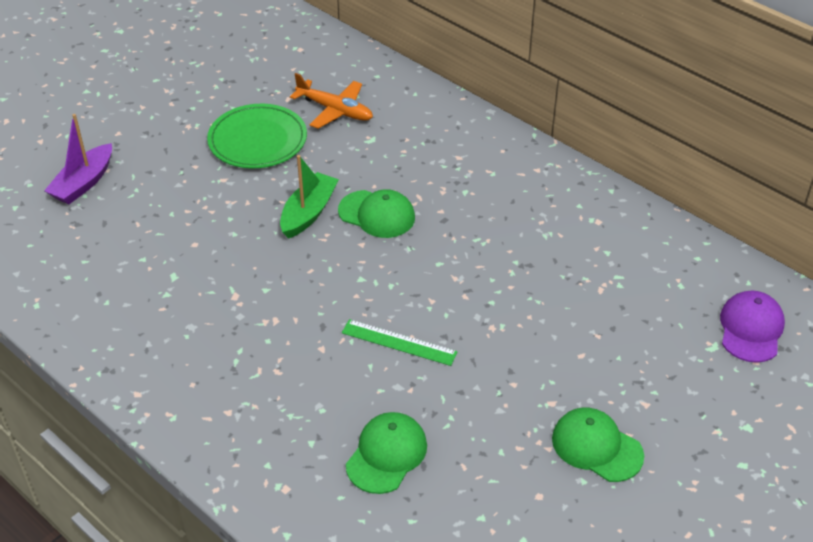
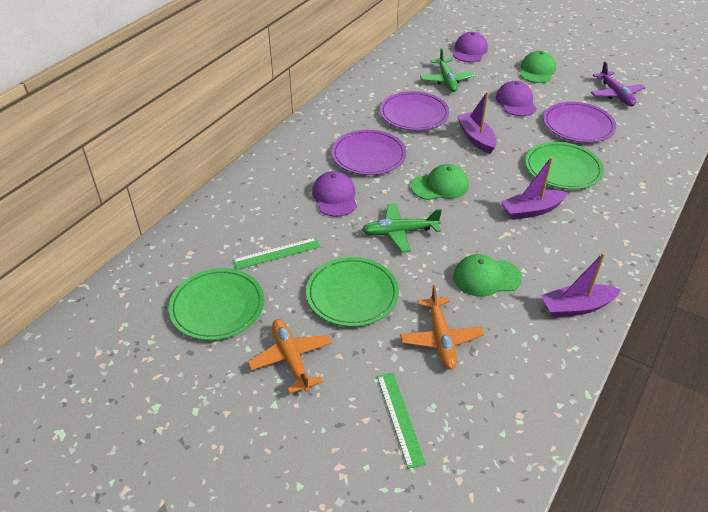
green boat: 1 -> 0
green plane: 0 -> 2
green plate: 1 -> 3
green ruler: 1 -> 2
orange plane: 1 -> 2
purple boat: 1 -> 3
purple cap: 1 -> 3
purple plane: 0 -> 1
purple plate: 0 -> 3

